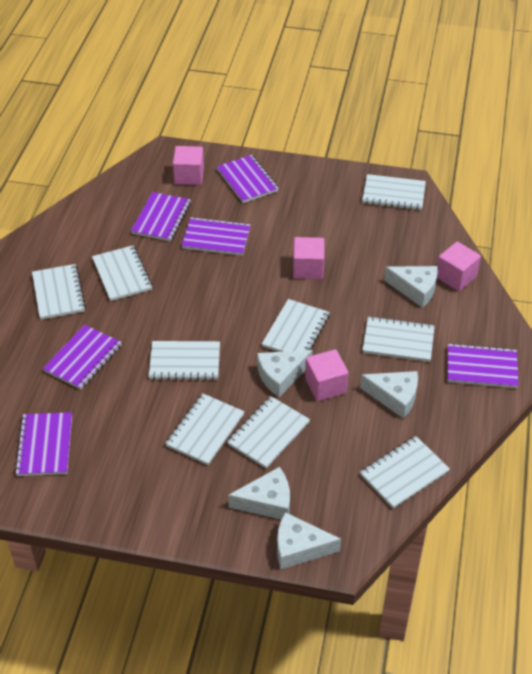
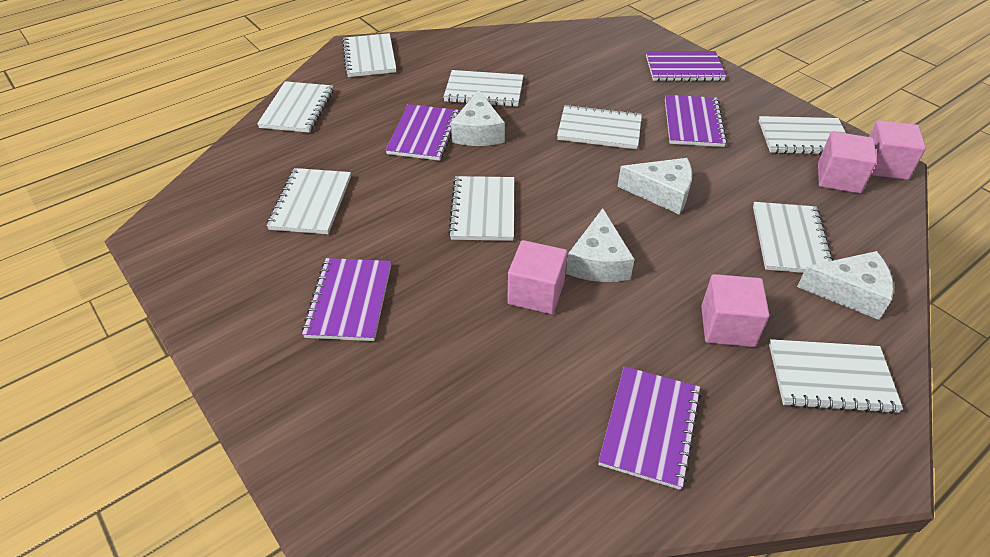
purple notebook: 6 -> 5
white cheese: 5 -> 4

